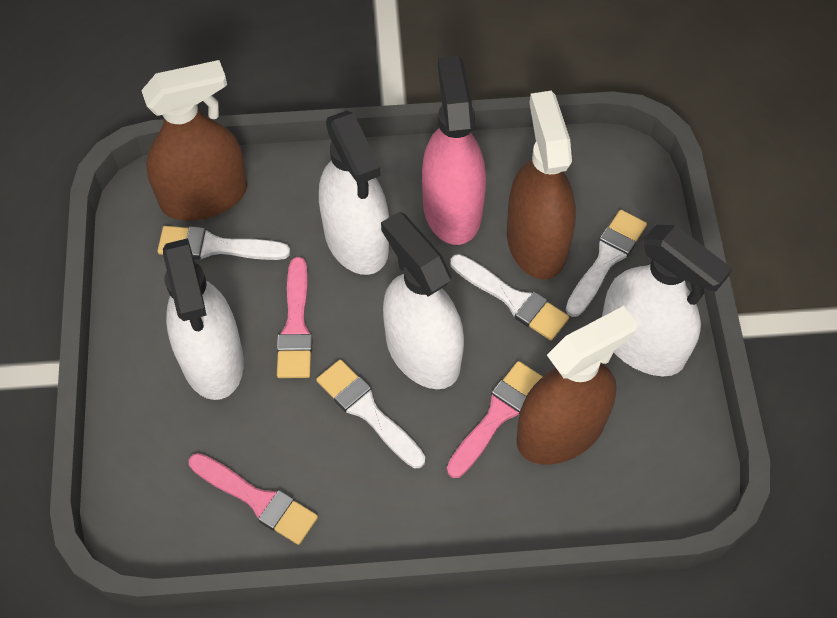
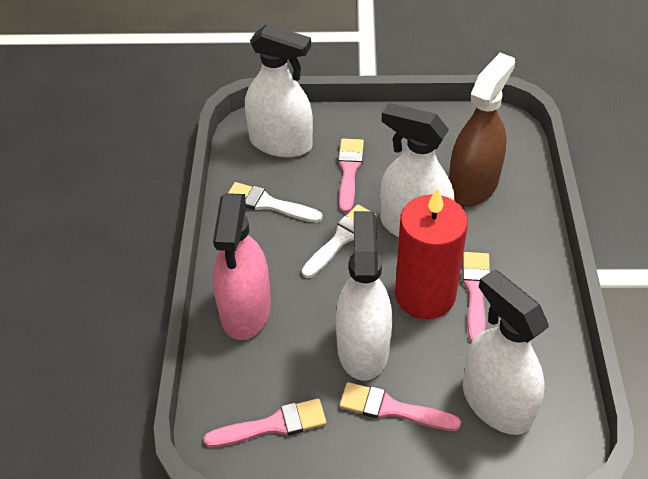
brown spray bottle: 3 -> 1
pink brush: 3 -> 4
red candle: 0 -> 1
white brush: 4 -> 2

